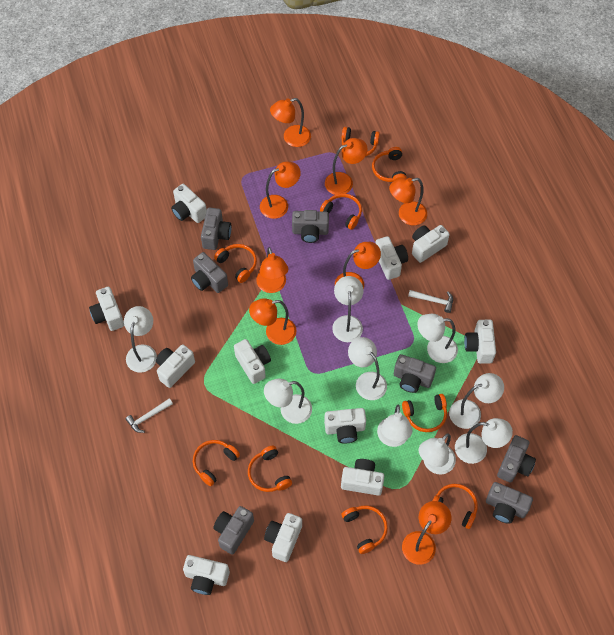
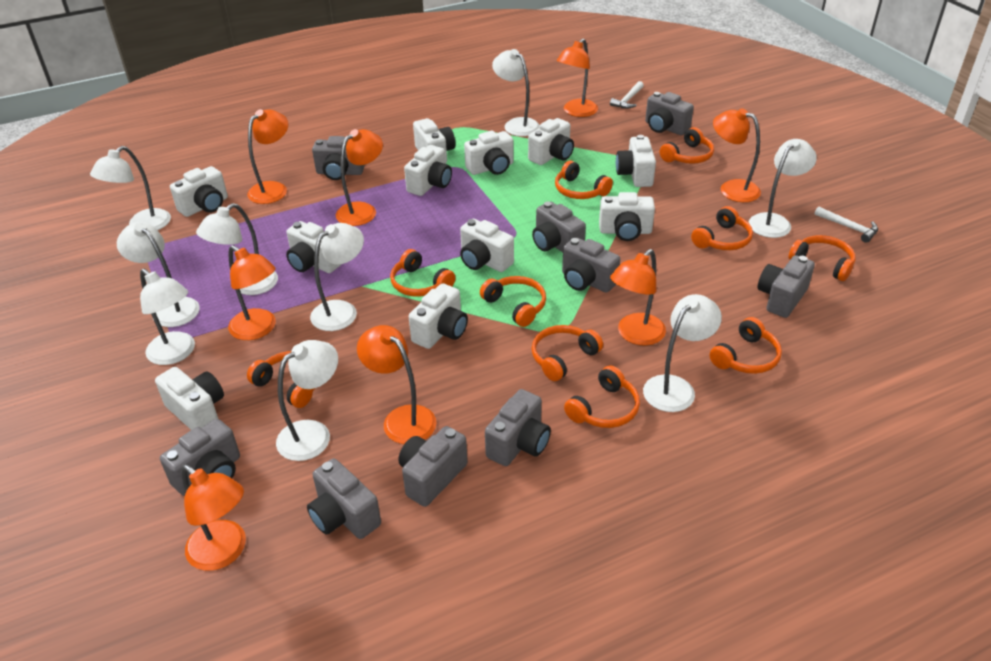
grey camera: 7 -> 9
orange headphones: 9 -> 10

